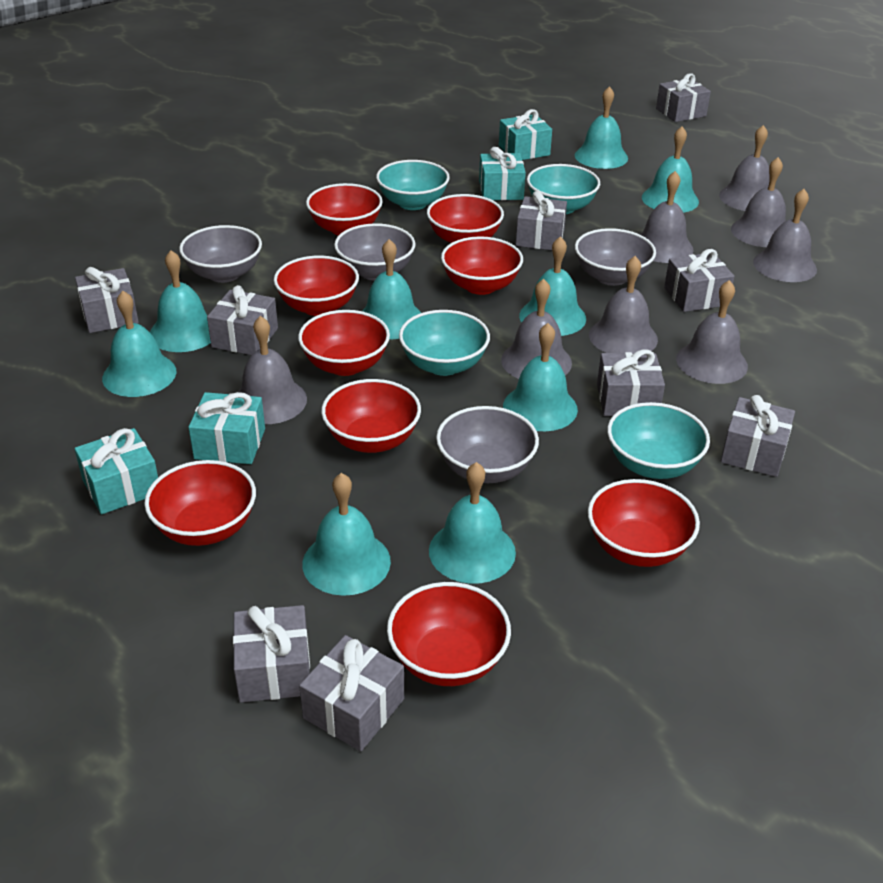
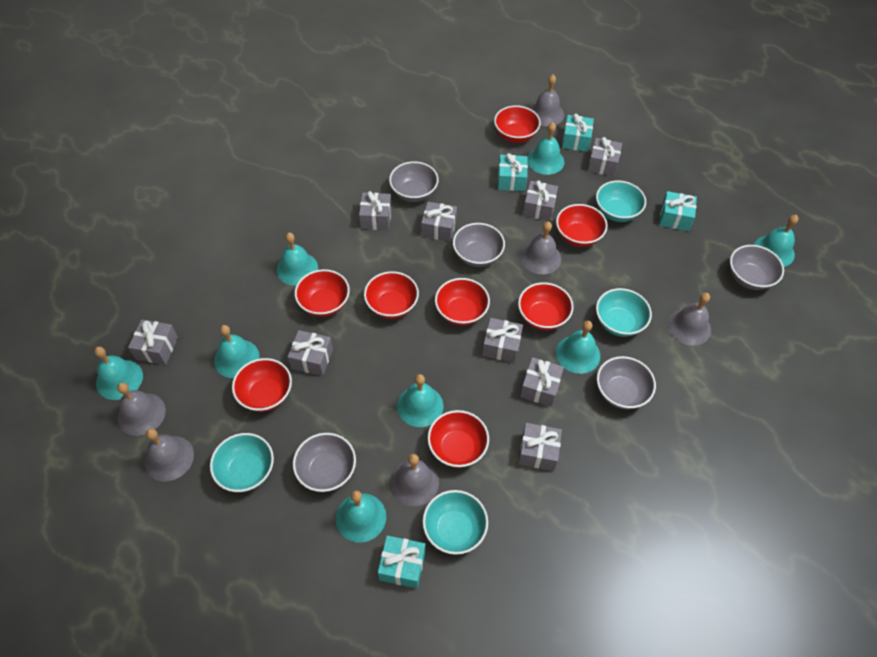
grey bell: 8 -> 6
grey bowl: 4 -> 5
red bowl: 9 -> 8
turquoise bell: 9 -> 8

